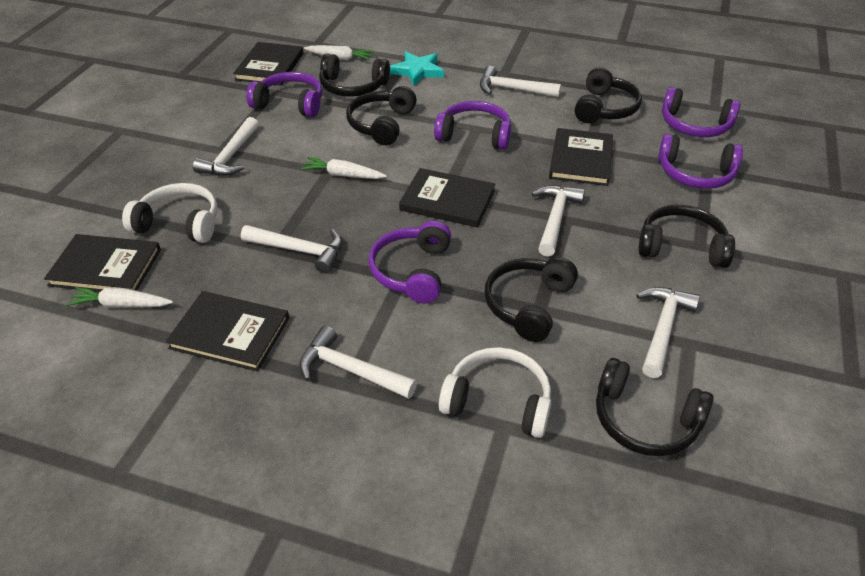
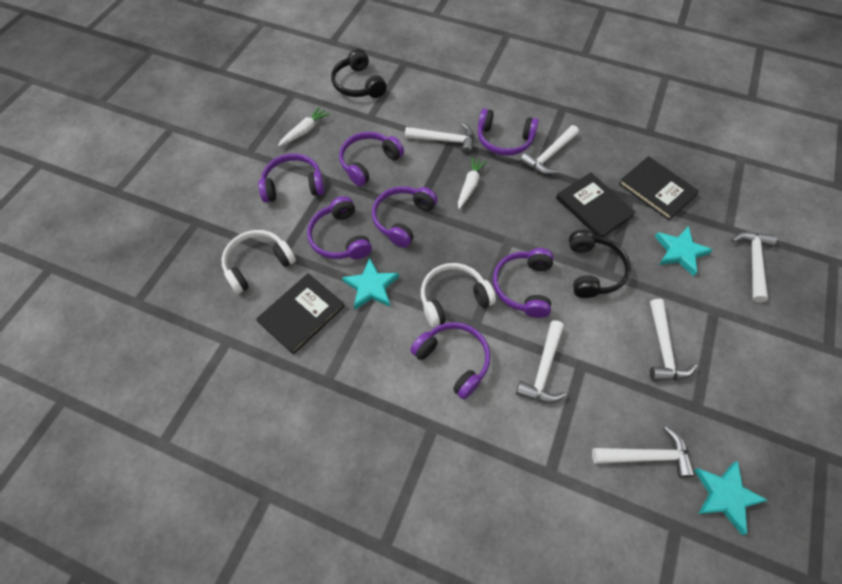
black book: 5 -> 3
black headphones: 6 -> 2
purple headphones: 5 -> 7
turquoise star: 1 -> 3
white carrot: 3 -> 2

